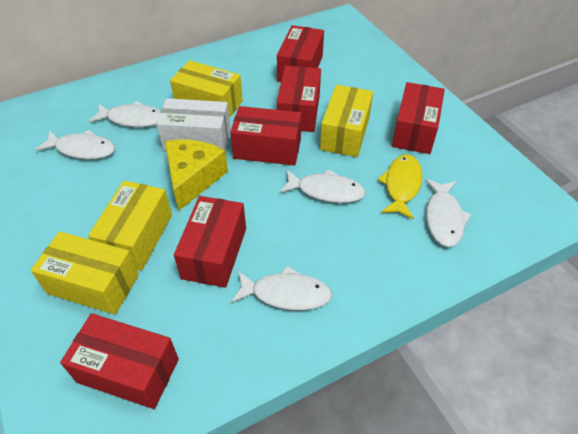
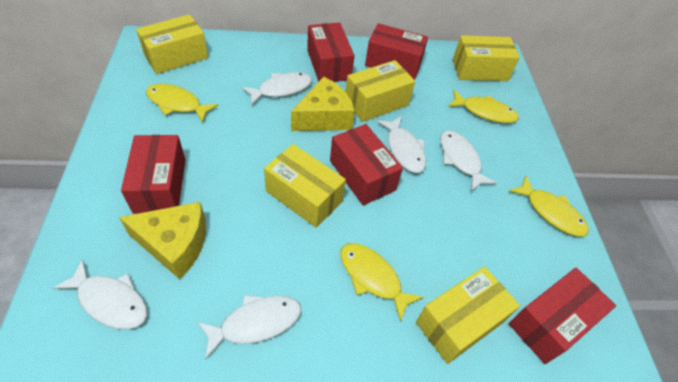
red box: 6 -> 5
white box: 1 -> 0
yellow box: 4 -> 5
yellow cheese: 1 -> 2
yellow fish: 1 -> 4

